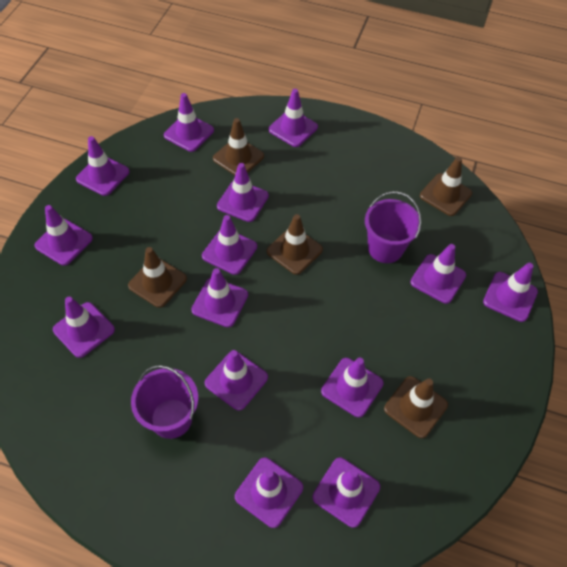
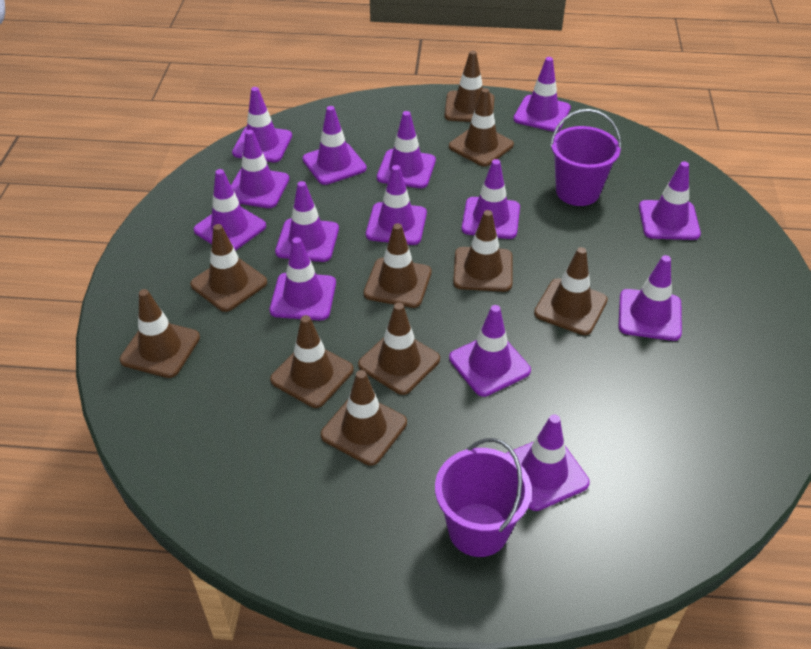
brown traffic cone: 5 -> 10

